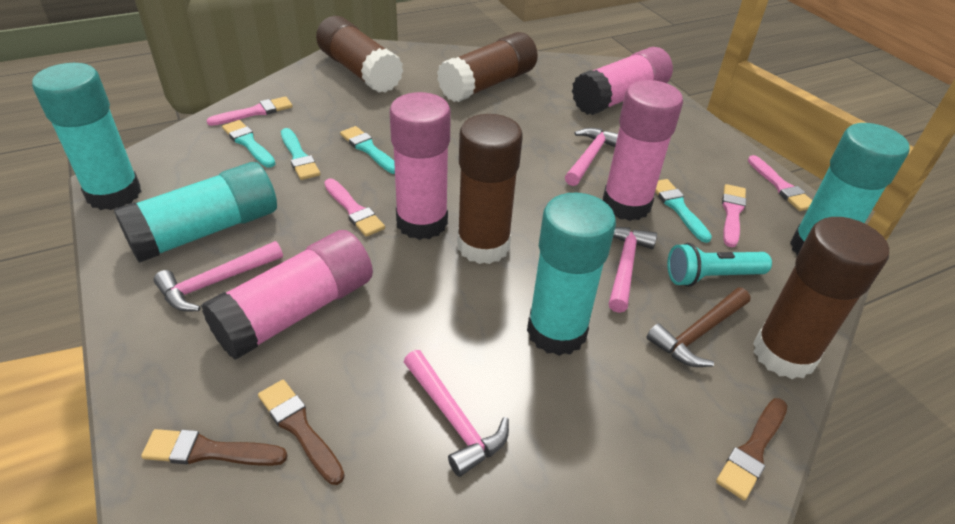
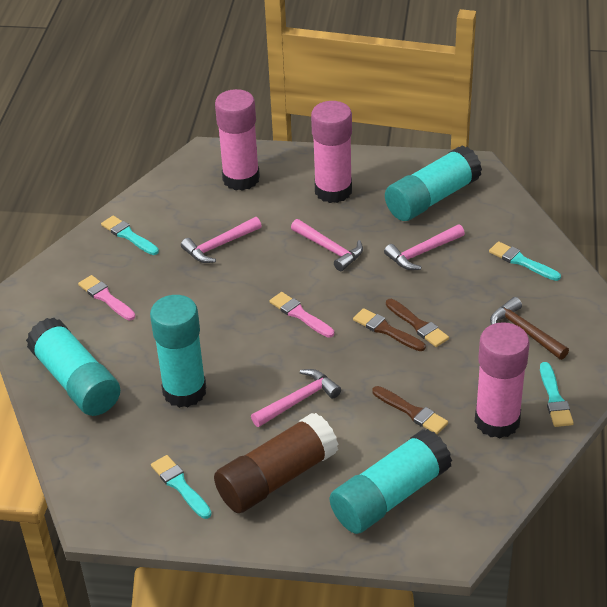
brown glue stick: 4 -> 1
pink brush: 4 -> 2
pink glue stick: 4 -> 3
turquoise flashlight: 1 -> 0

